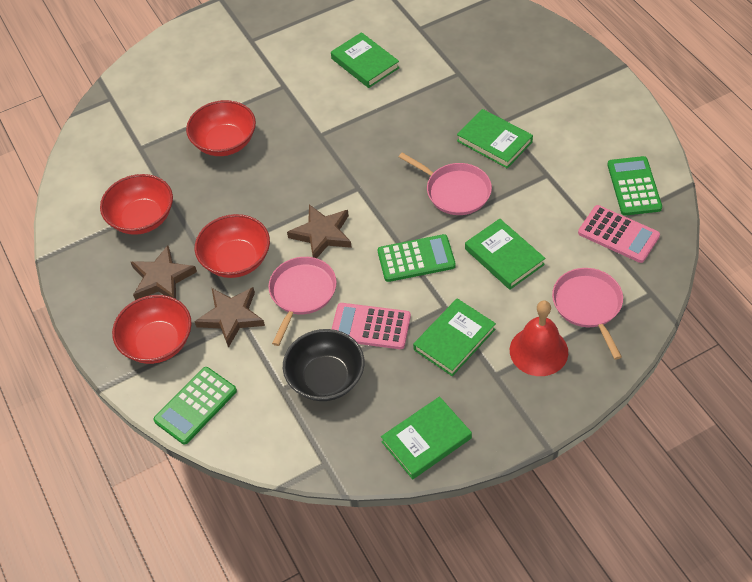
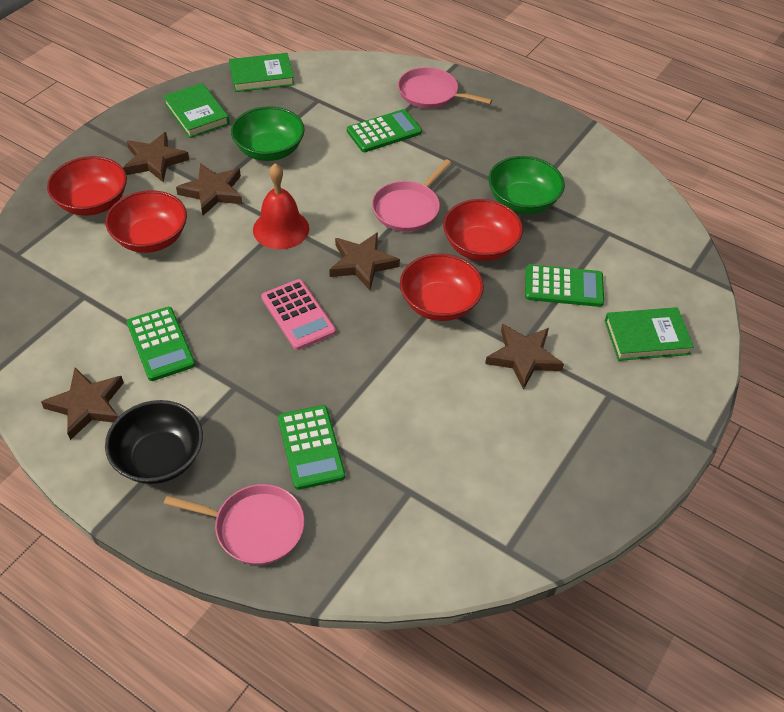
brown star: 3 -> 5
green book: 5 -> 3
green bowl: 0 -> 2
green calculator: 3 -> 4
pink calculator: 2 -> 1

